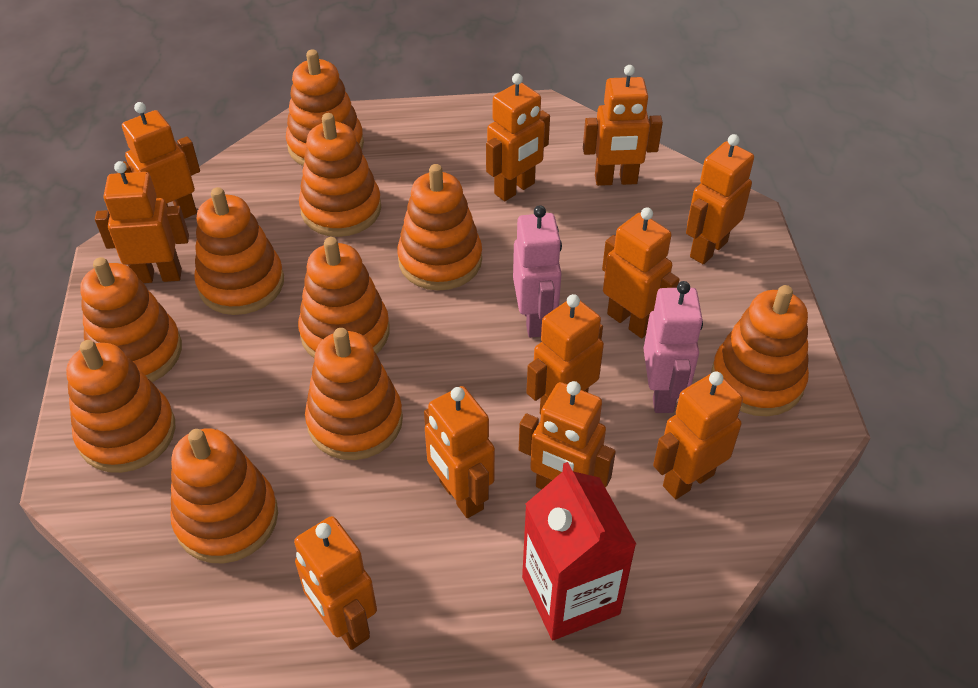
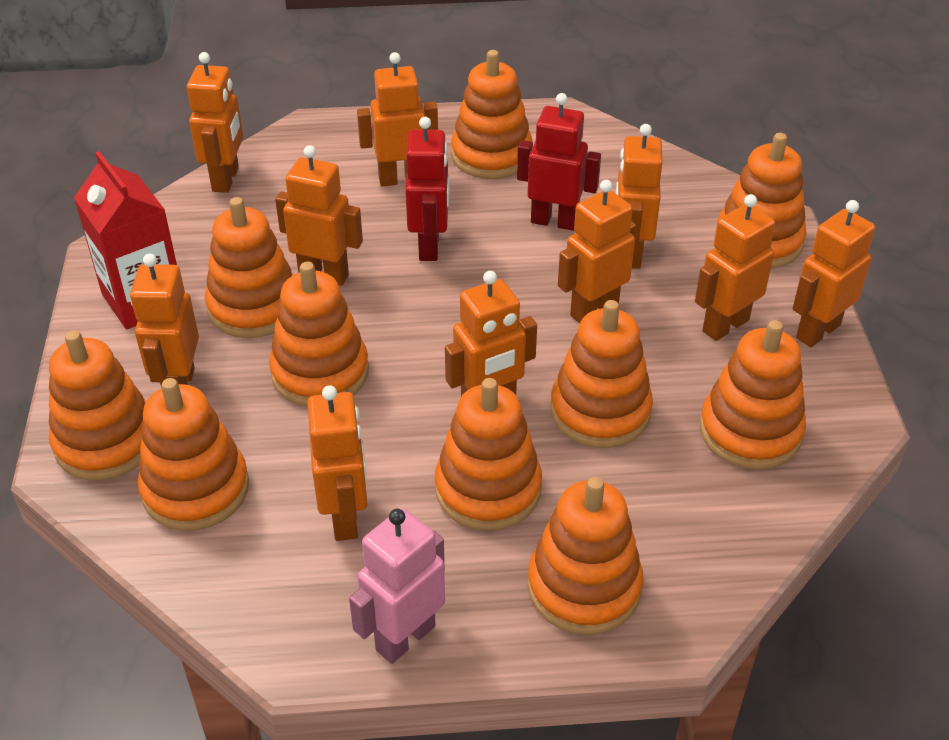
orange robot: 11 -> 10
pink robot: 2 -> 1
red robot: 0 -> 2

